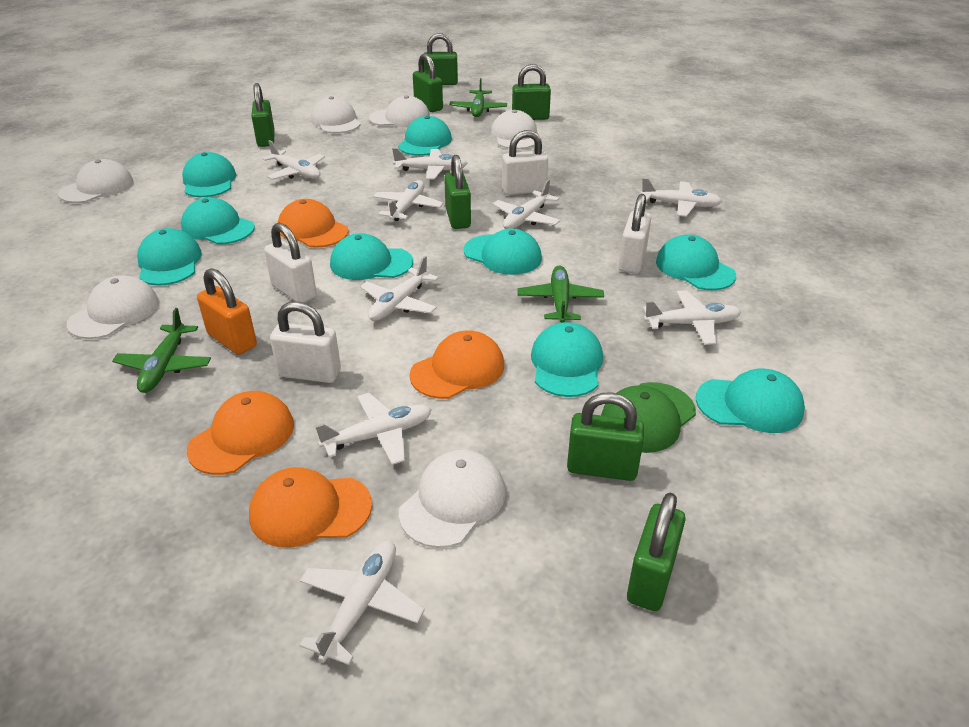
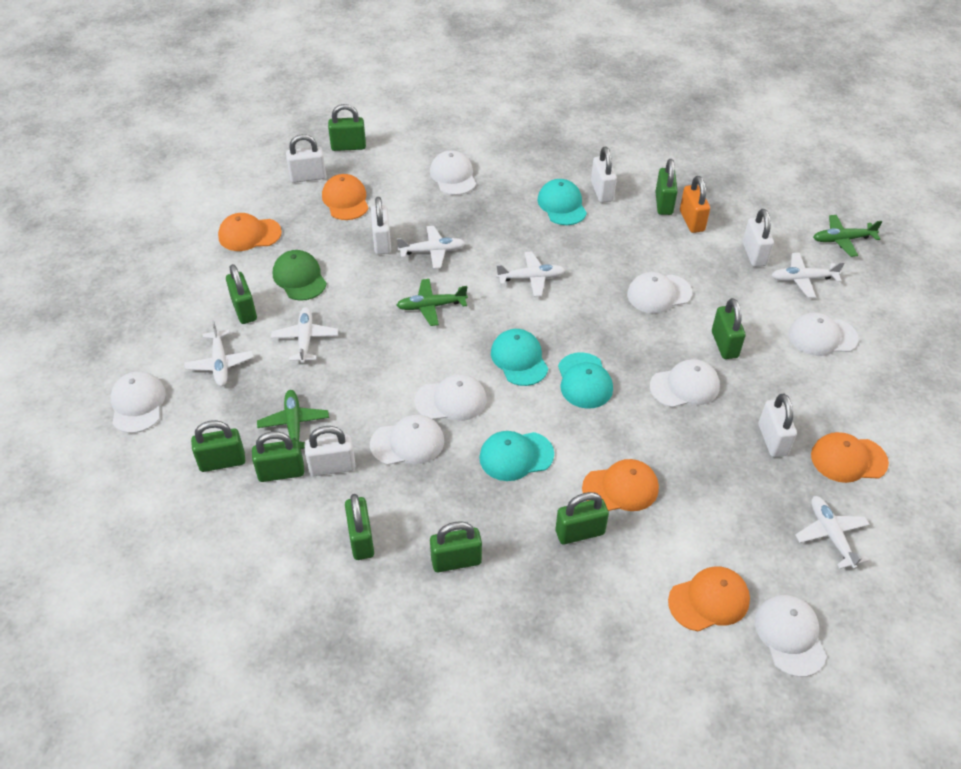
green padlock: 7 -> 9
orange cap: 4 -> 5
turquoise cap: 9 -> 4
white cap: 6 -> 8
white padlock: 4 -> 6
white plane: 9 -> 6

